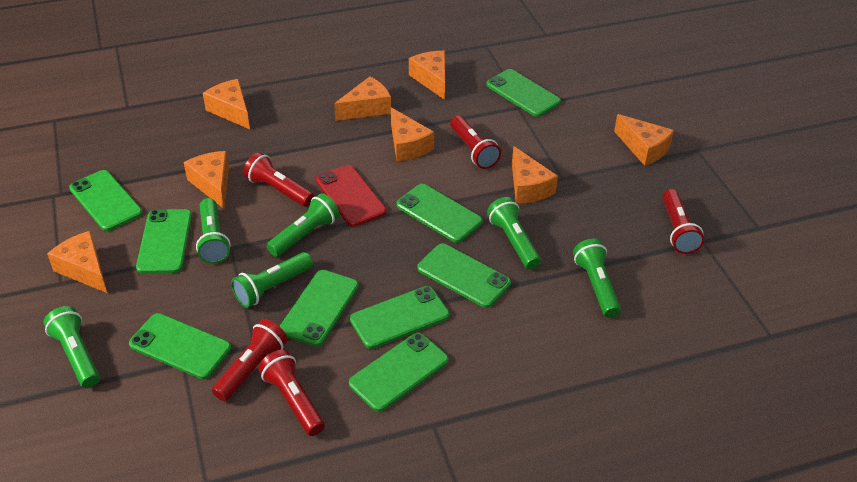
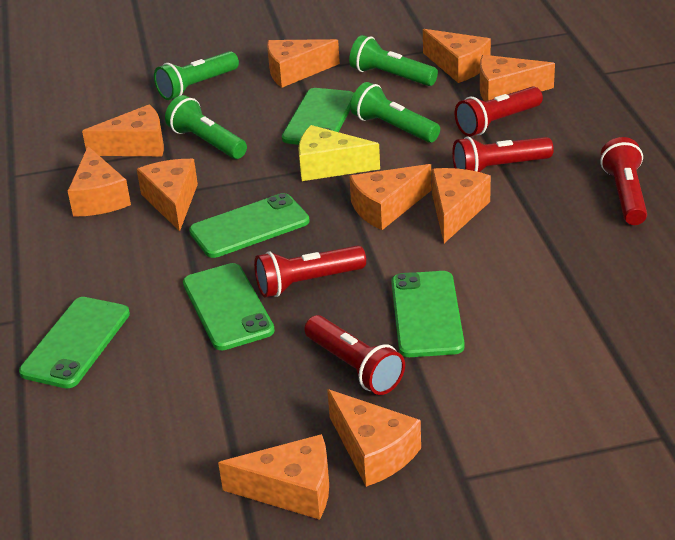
green flashlight: 6 -> 4
green phone: 9 -> 5
orange cheese: 8 -> 10
red phone: 1 -> 0
yellow cheese: 0 -> 1

